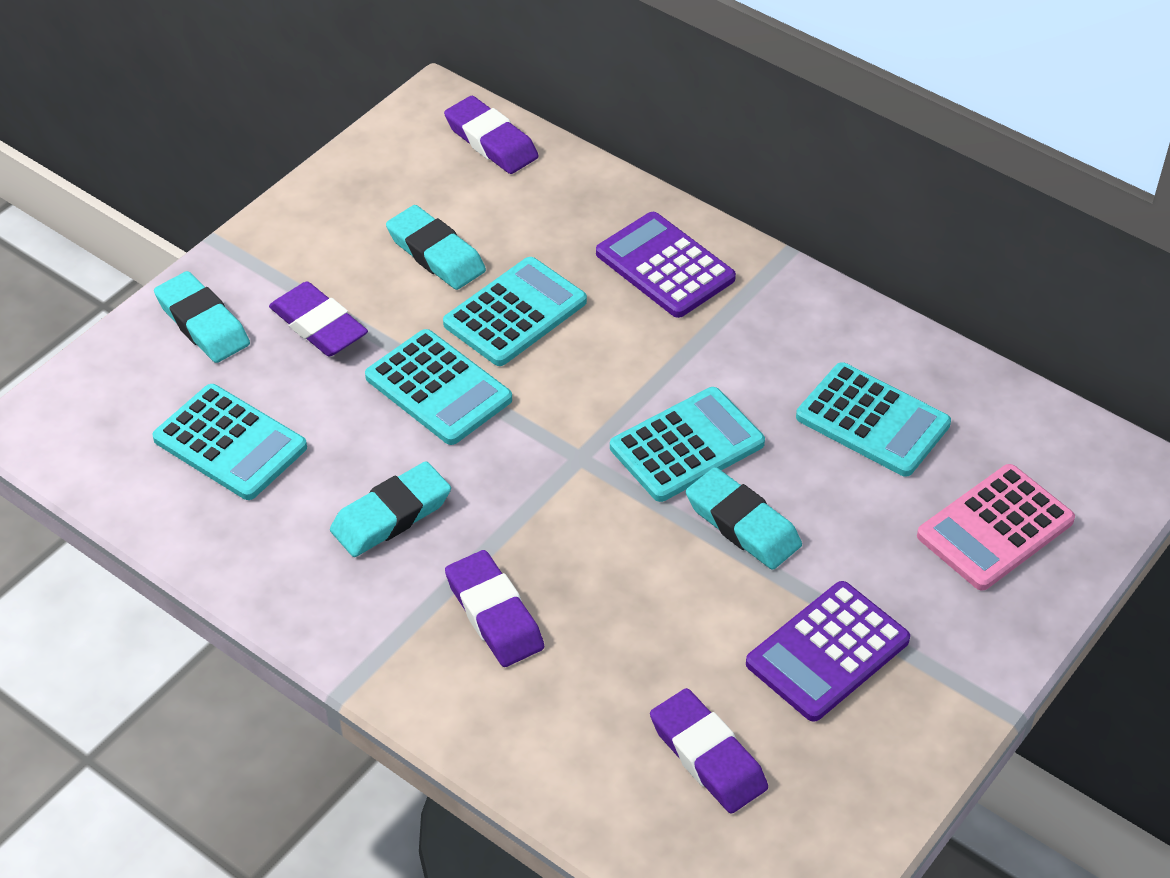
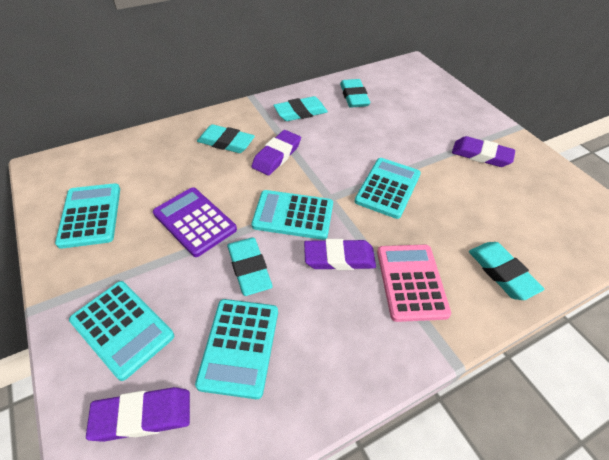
purple calculator: 2 -> 1
turquoise eraser: 4 -> 5

